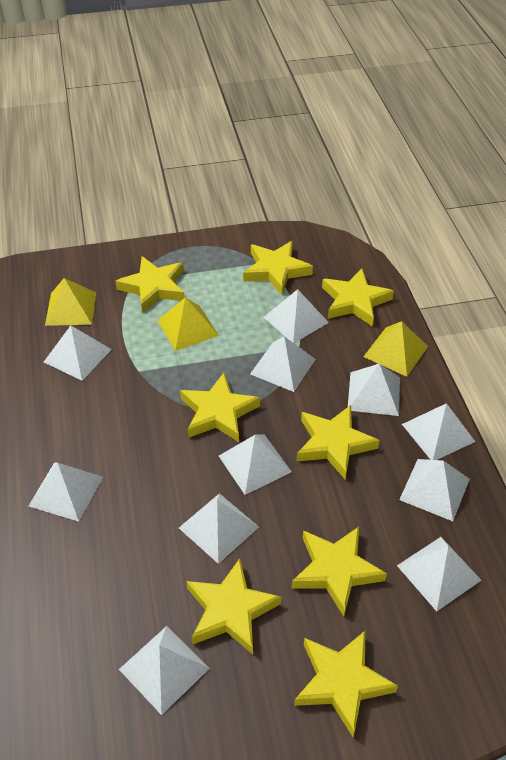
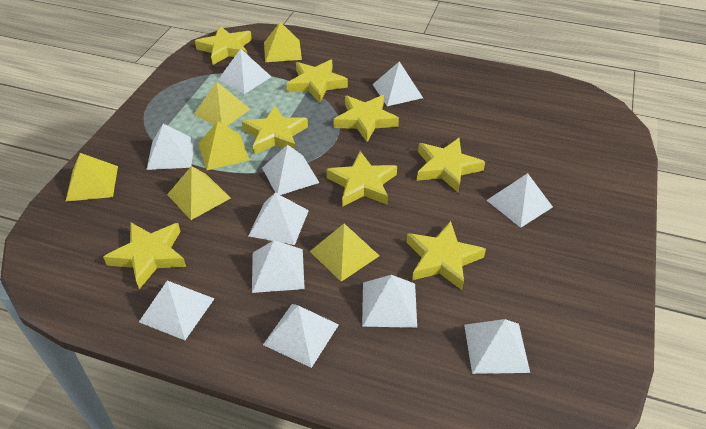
yellow pyramid: 3 -> 6

